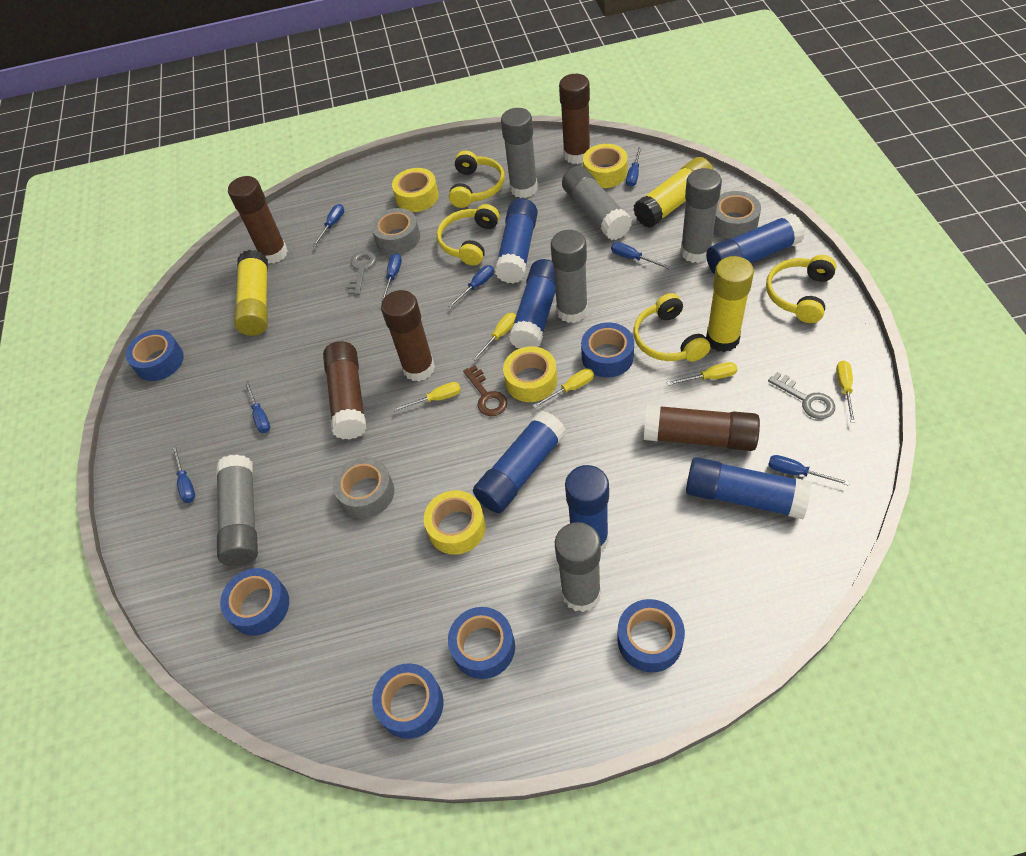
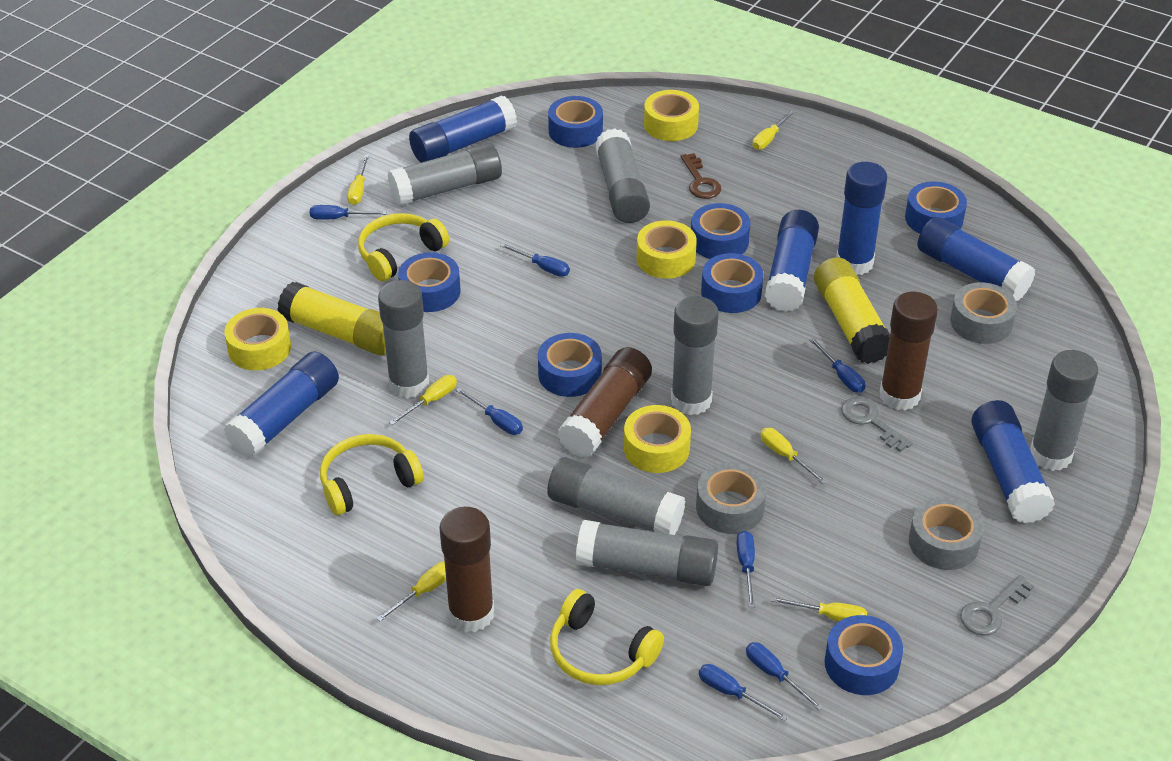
blue screwdriver: 8 -> 7
blue tape: 6 -> 7
brown glue stick: 5 -> 3
grey glue stick: 6 -> 7
yellow glue stick: 3 -> 2
yellow headphones: 4 -> 3
yellow screwdriver: 5 -> 6

